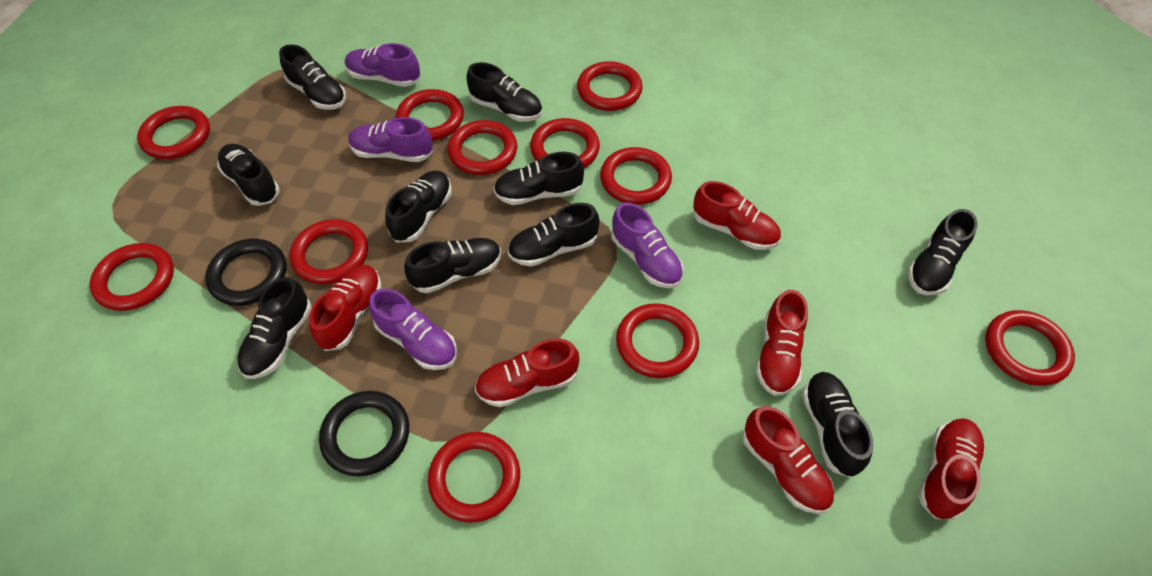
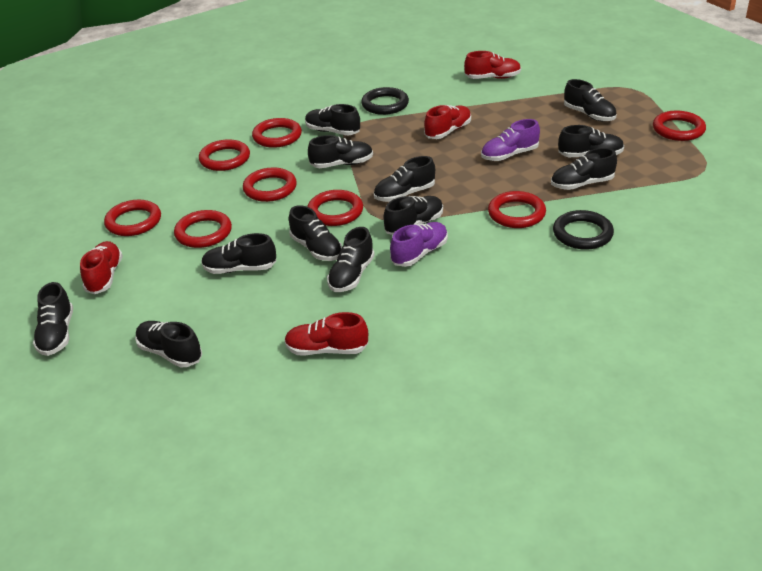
black shoe: 10 -> 12
purple shoe: 4 -> 2
red ring: 11 -> 8
red shoe: 6 -> 4

